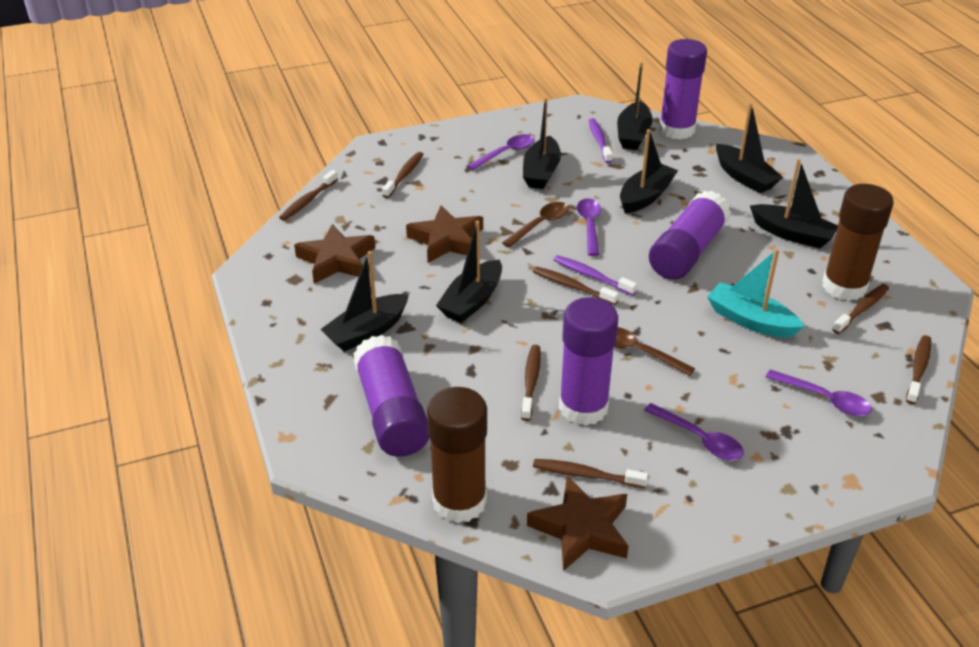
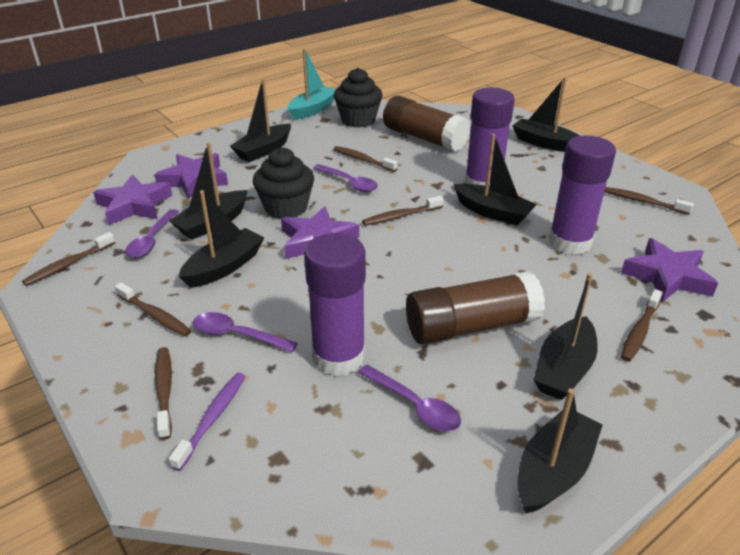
black cupcake: 0 -> 2
brown spoon: 2 -> 0
brown star: 3 -> 0
purple glue stick: 4 -> 3
purple star: 0 -> 4
purple toothbrush: 2 -> 1

